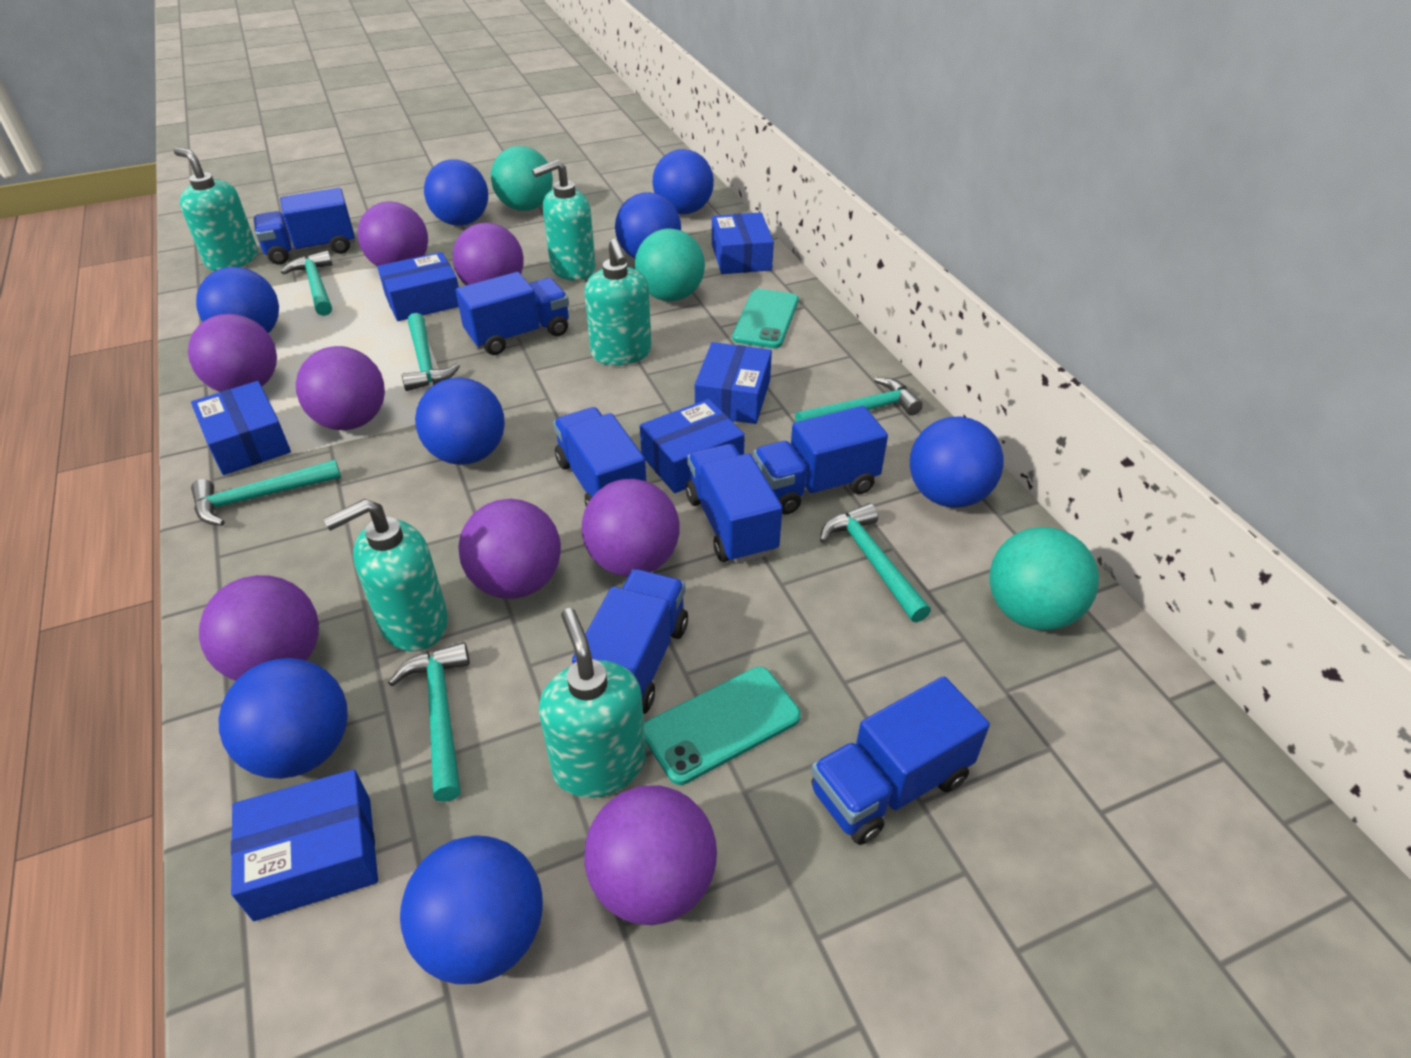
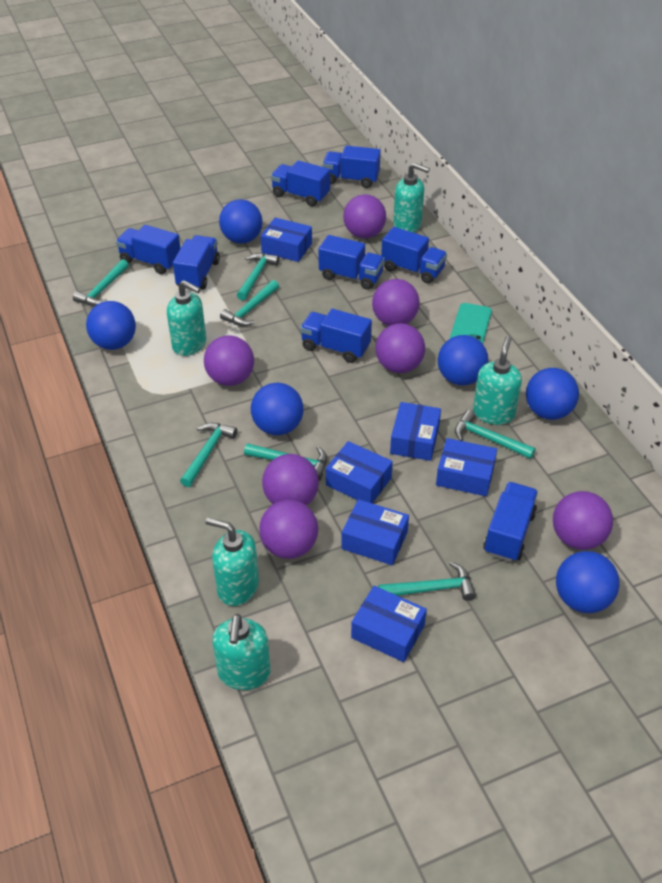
blue ball: 8 -> 6
blue truck: 7 -> 8
purple ball: 8 -> 7
turquoise ball: 3 -> 0
turquoise hammer: 6 -> 7
turquoise phone: 2 -> 1

